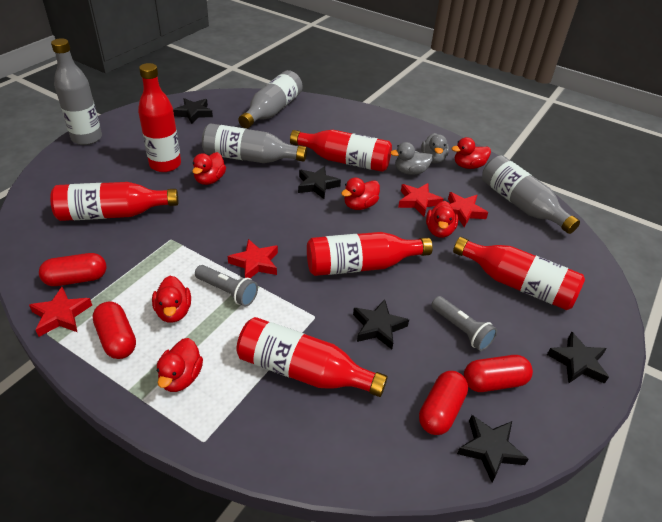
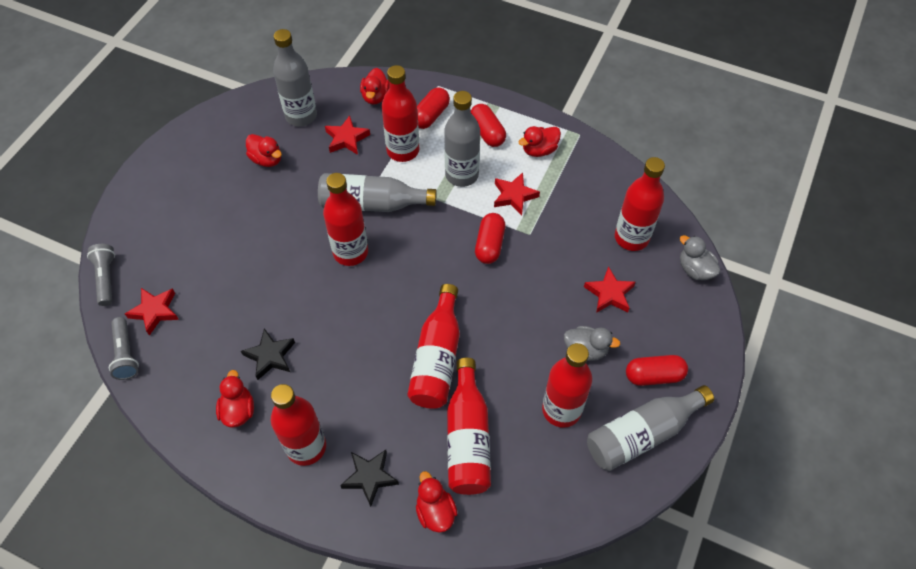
black star: 5 -> 2
red bottle: 6 -> 7
red duck: 6 -> 5

